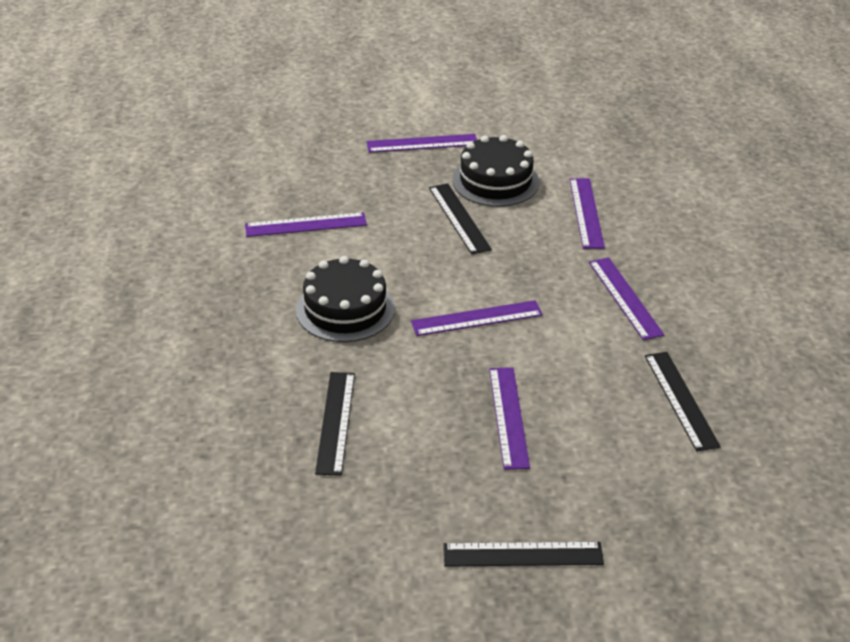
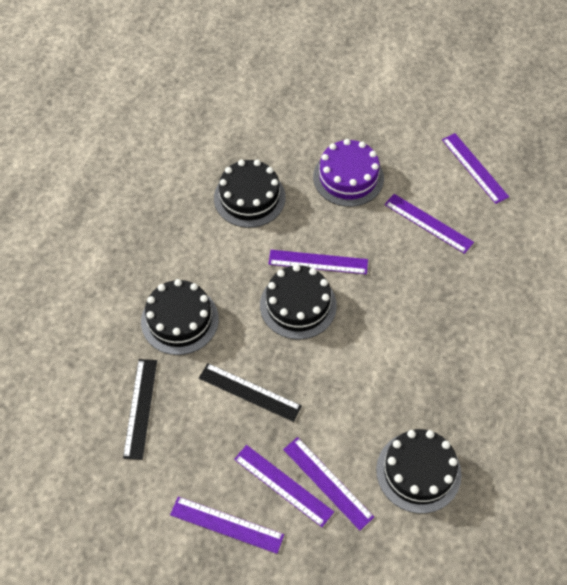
black cake: 2 -> 4
black ruler: 4 -> 2
purple cake: 0 -> 1

